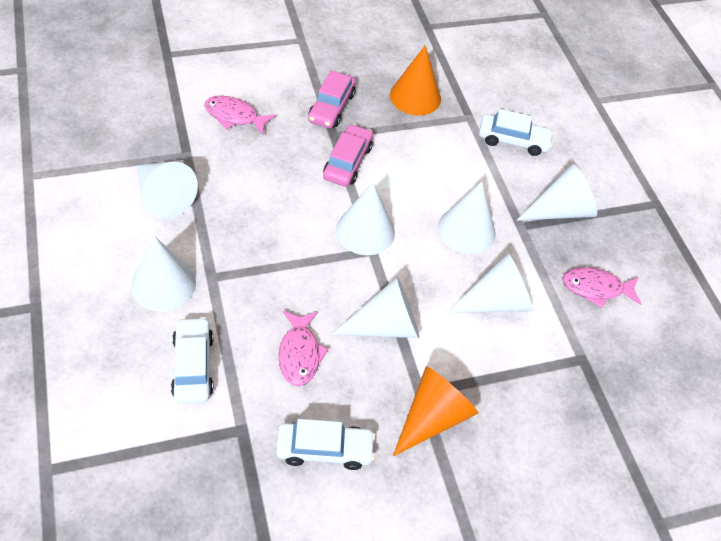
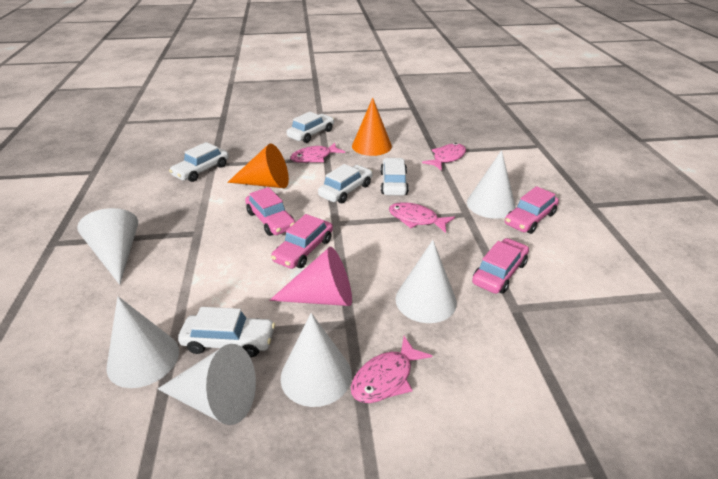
pink car: 2 -> 4
pink cone: 0 -> 1
pink fish: 3 -> 4
white car: 3 -> 5
white cone: 7 -> 6

